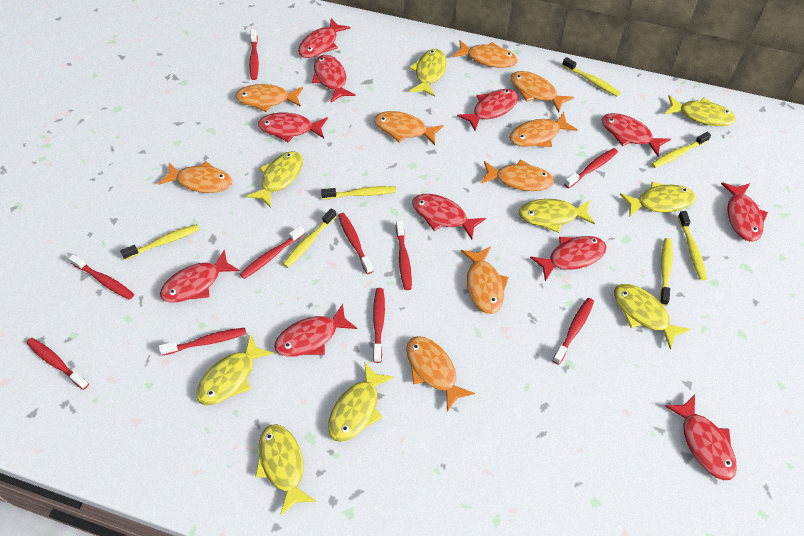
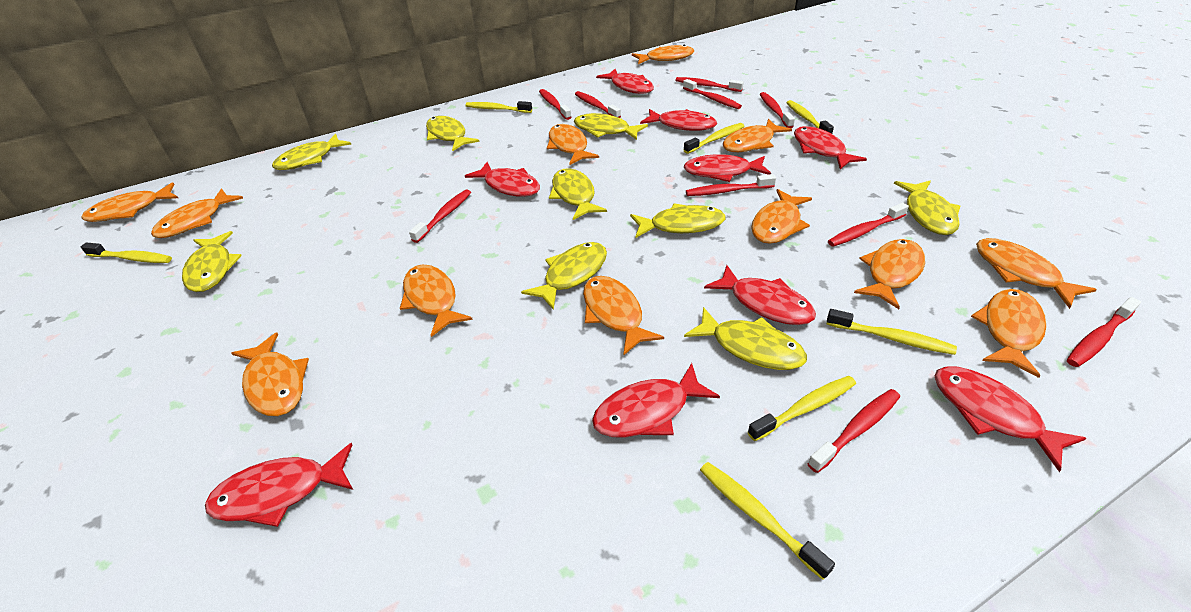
orange fish: 9 -> 12
red fish: 11 -> 9

